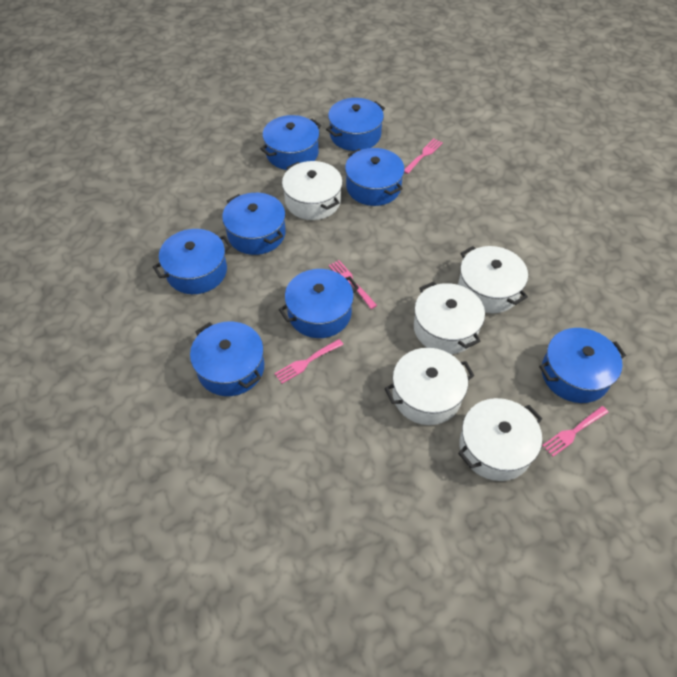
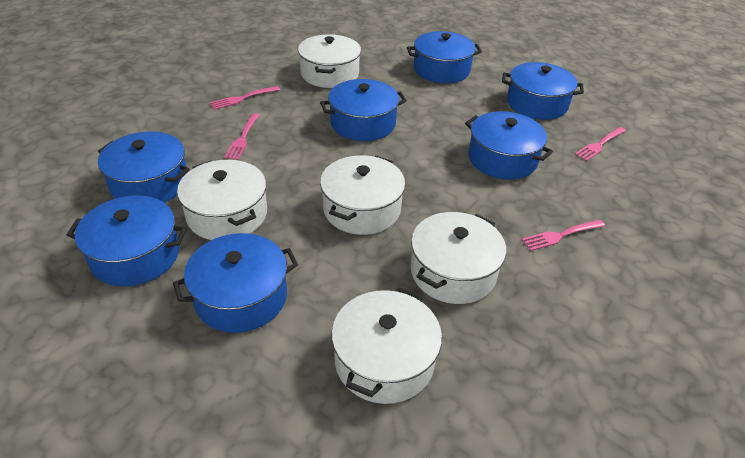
blue pot: 8 -> 7

